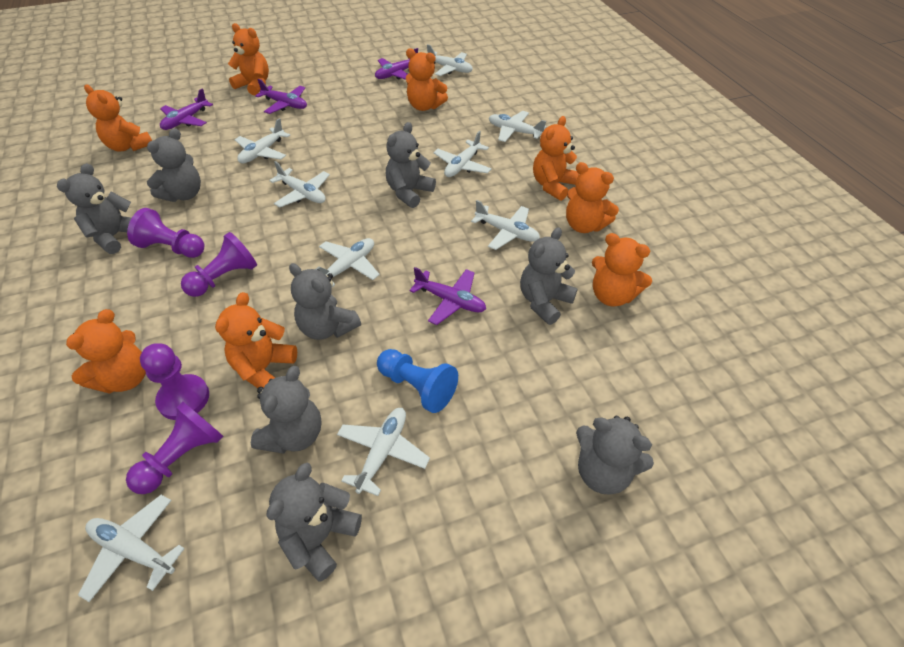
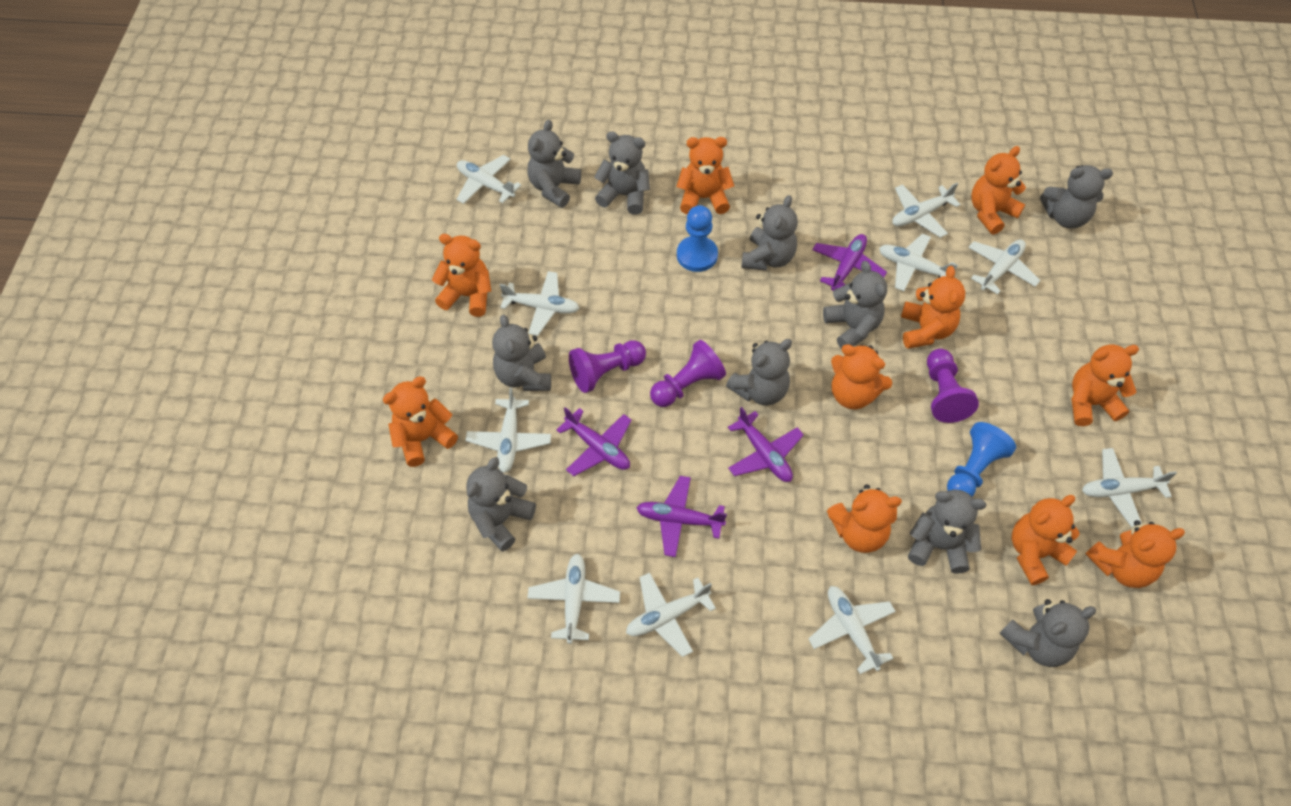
blue pawn: 1 -> 2
grey teddy bear: 8 -> 10
orange teddy bear: 8 -> 10
purple pawn: 4 -> 3
white plane: 9 -> 10

